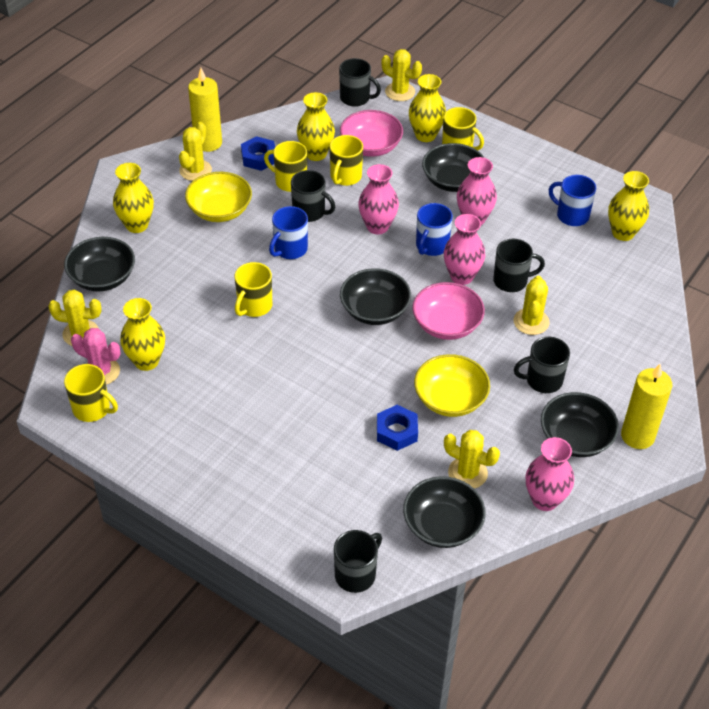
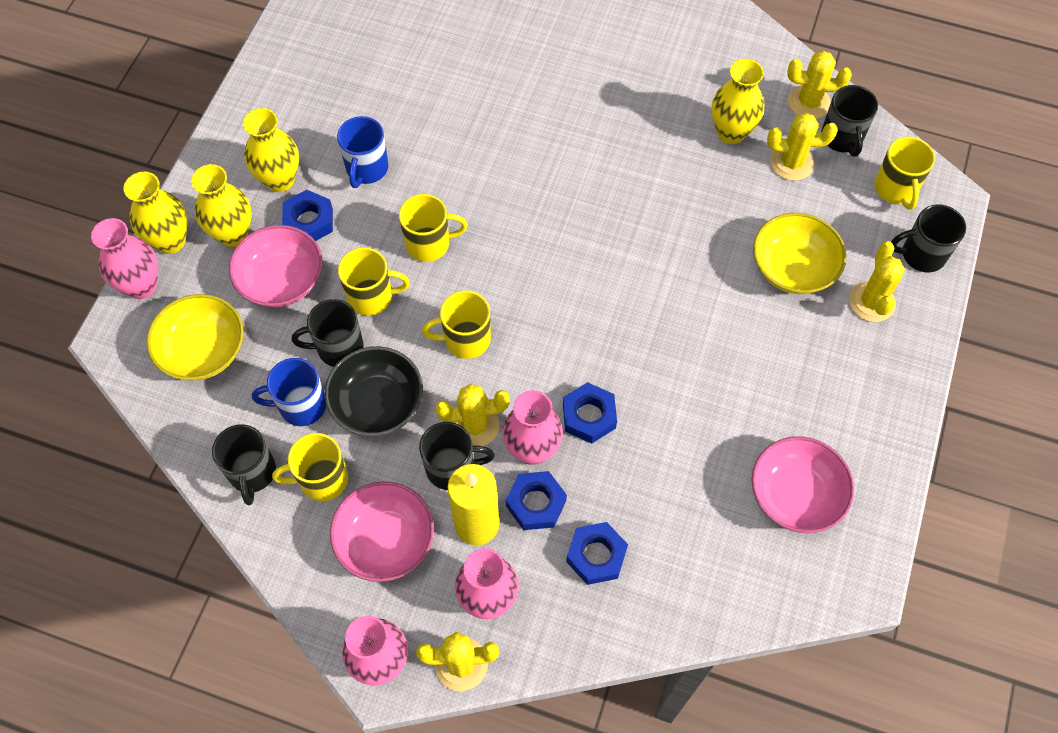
black bowl: 5 -> 1
blue mug: 3 -> 2
blue nut: 2 -> 4
pink bowl: 2 -> 3
pink cactus: 1 -> 0
yellow candle: 2 -> 1
yellow vase: 5 -> 4

